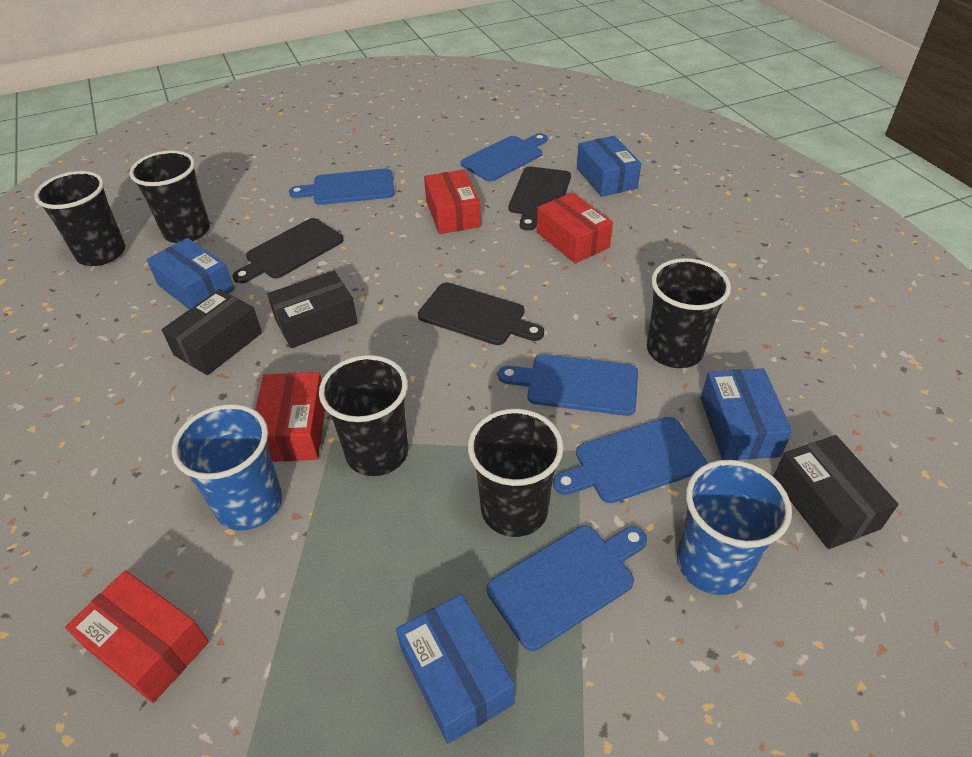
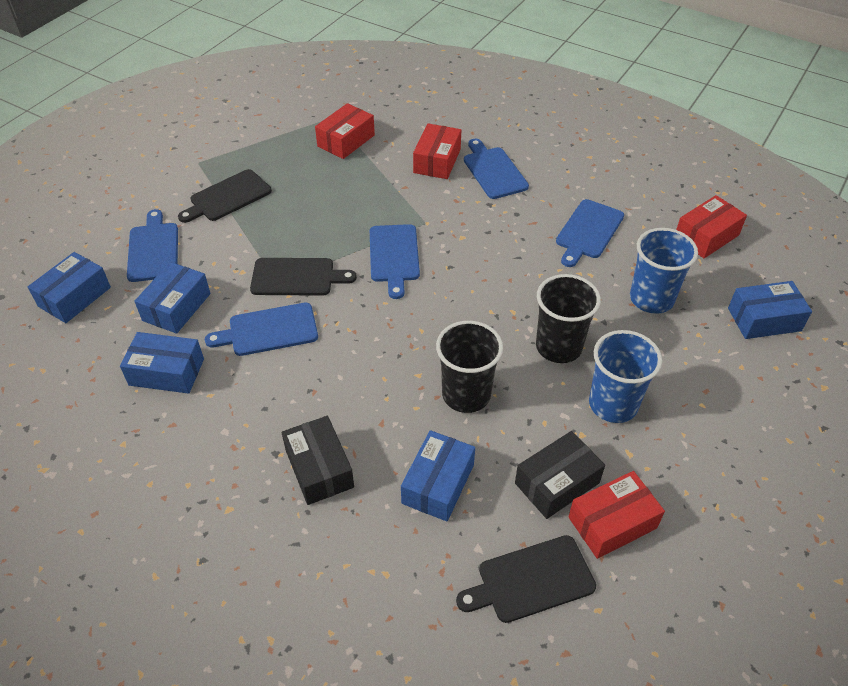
black box: 3 -> 2
black cup: 5 -> 2
blue box: 4 -> 5

